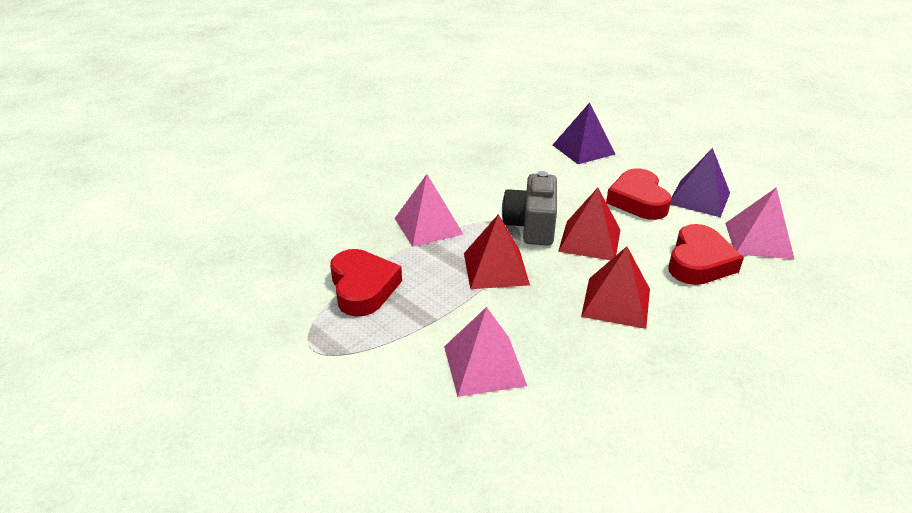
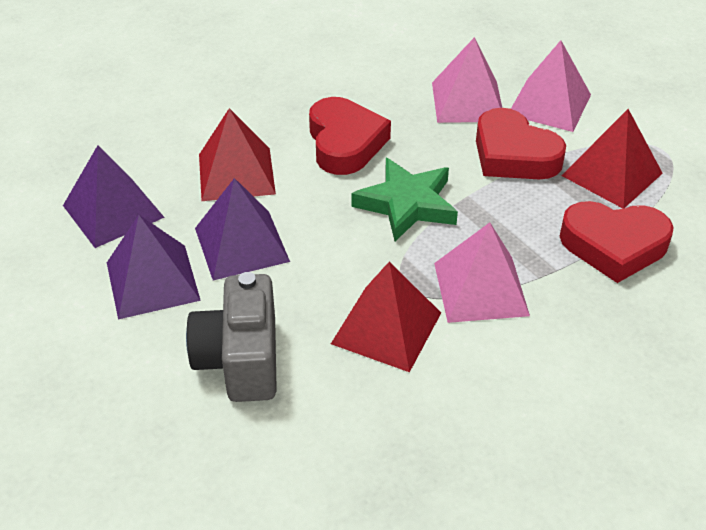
green star: 0 -> 1
purple pyramid: 2 -> 3

